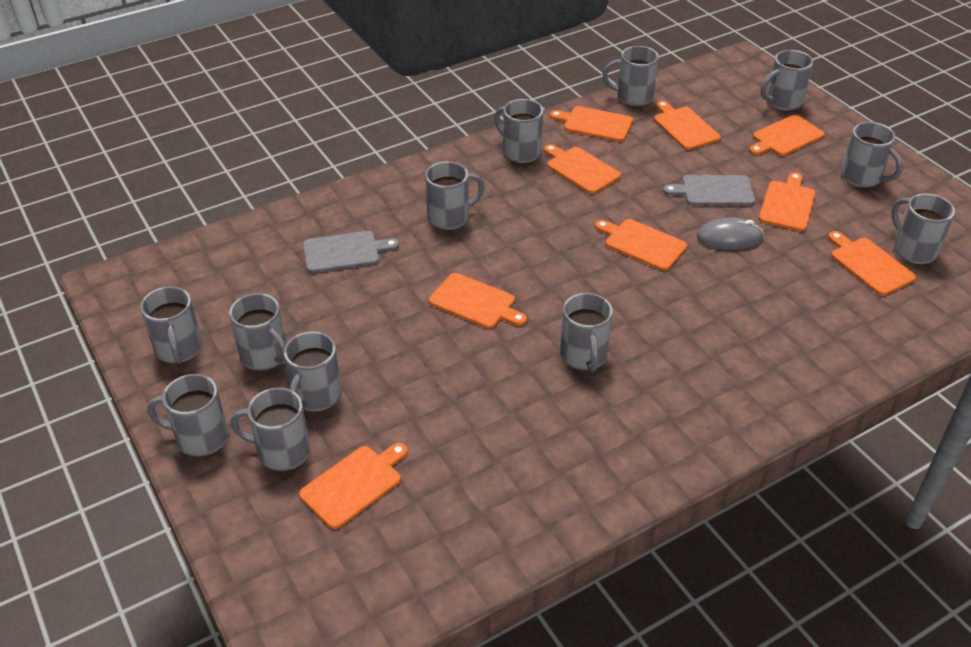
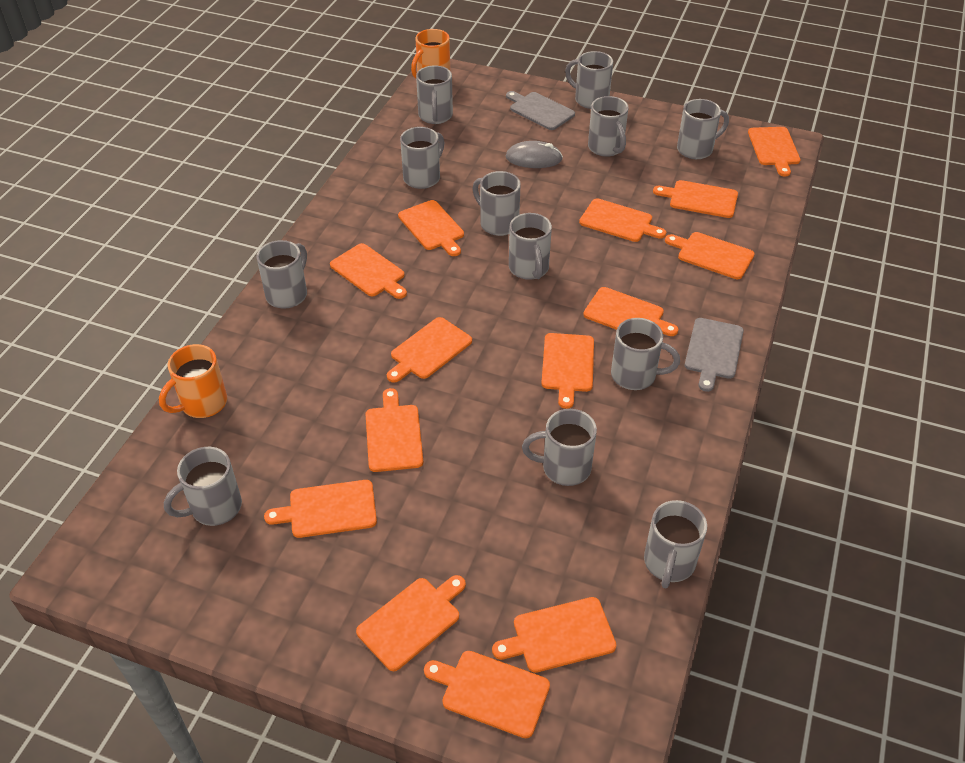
orange cutting board: 9 -> 14
orange mug: 0 -> 2

